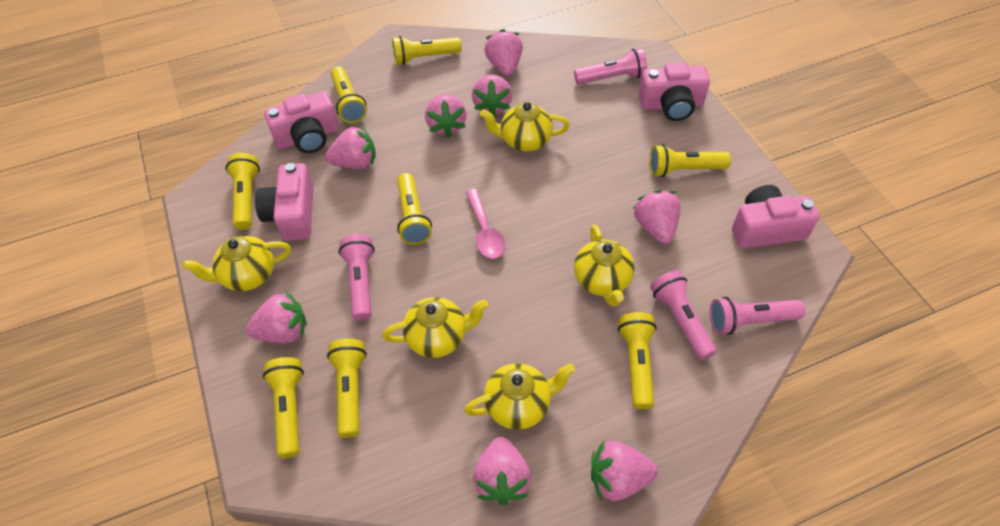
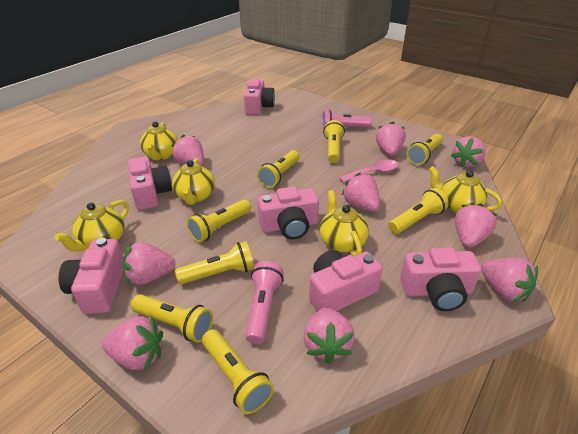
pink camera: 4 -> 6
pink flashlight: 4 -> 2
pink strawberry: 8 -> 9

